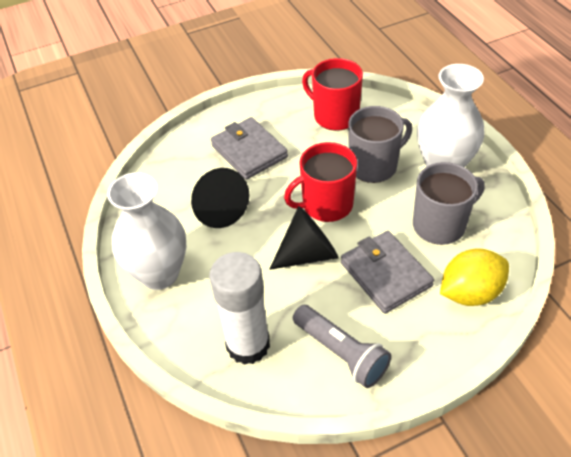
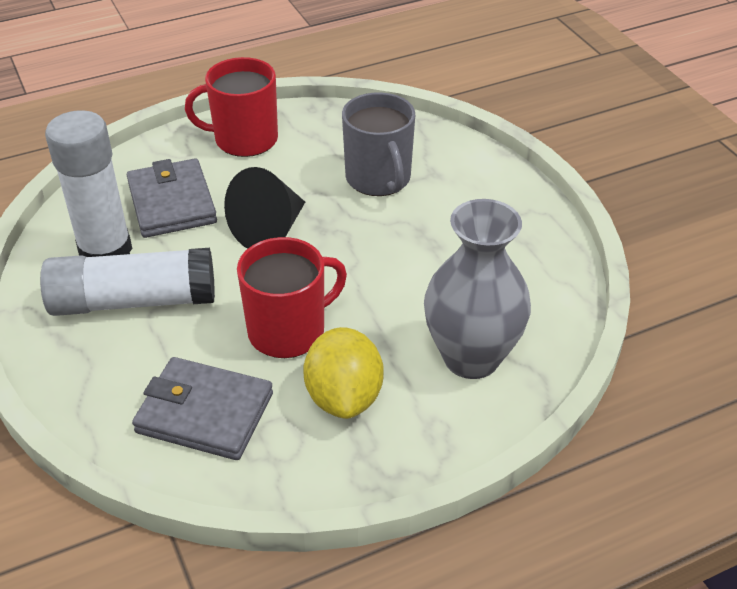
black cone: 2 -> 1
grey flashlight: 1 -> 0
grey mug: 2 -> 1
grey vase: 0 -> 1
white glue stick: 1 -> 2
white vase: 2 -> 0

